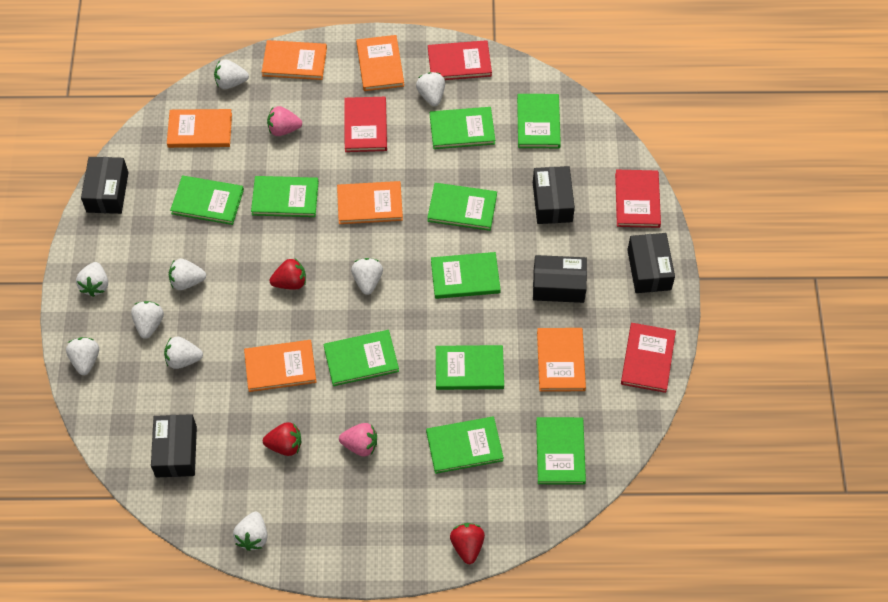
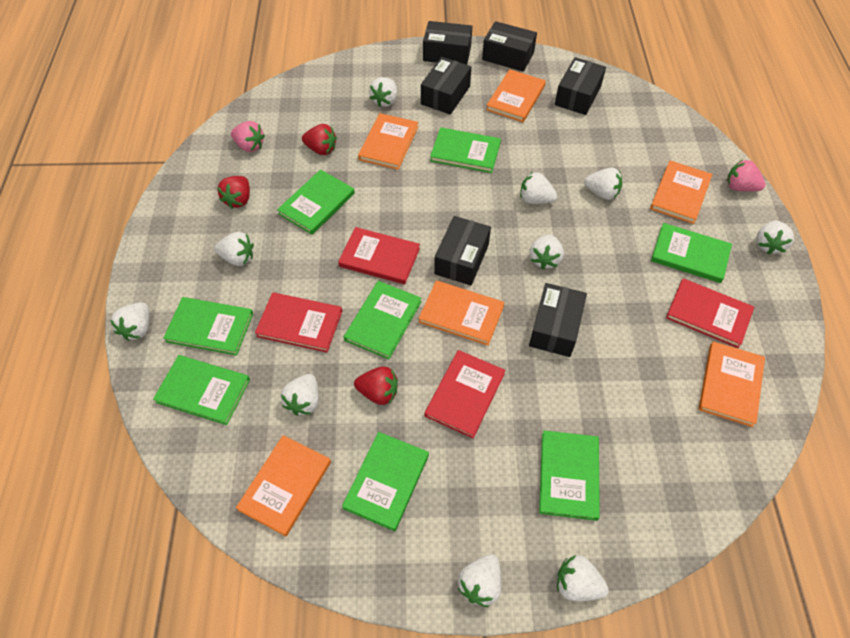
black box: 5 -> 6
green book: 10 -> 8
white strawberry: 9 -> 10

